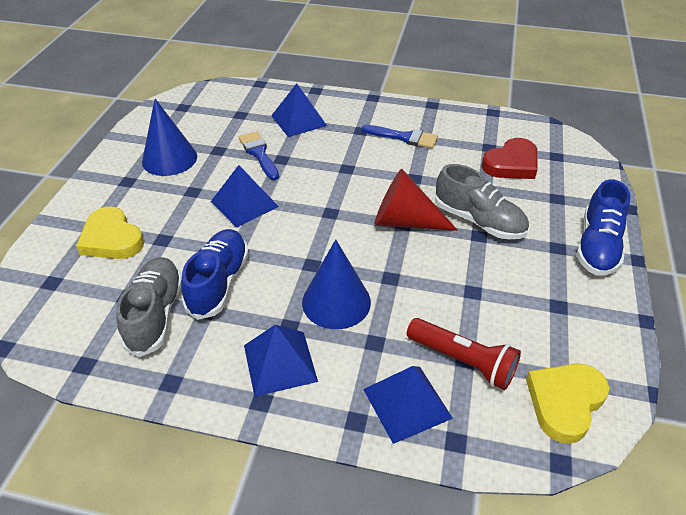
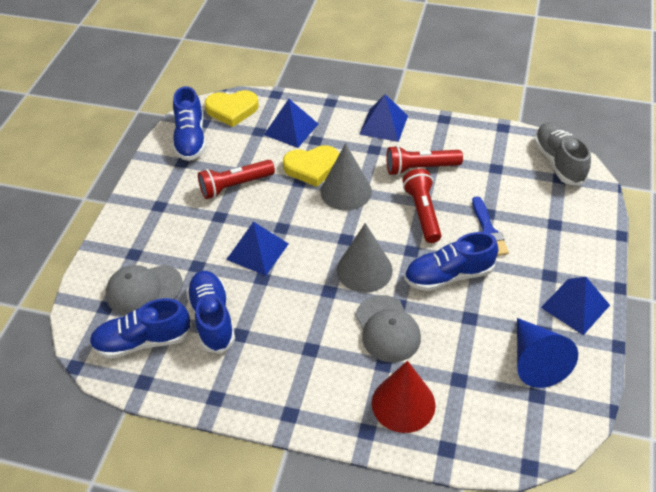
blue brush: 2 -> 1
blue cone: 2 -> 1
blue shoe: 2 -> 4
grey cap: 0 -> 2
grey cone: 0 -> 2
grey shoe: 2 -> 1
red flashlight: 1 -> 3
red heart: 1 -> 0

